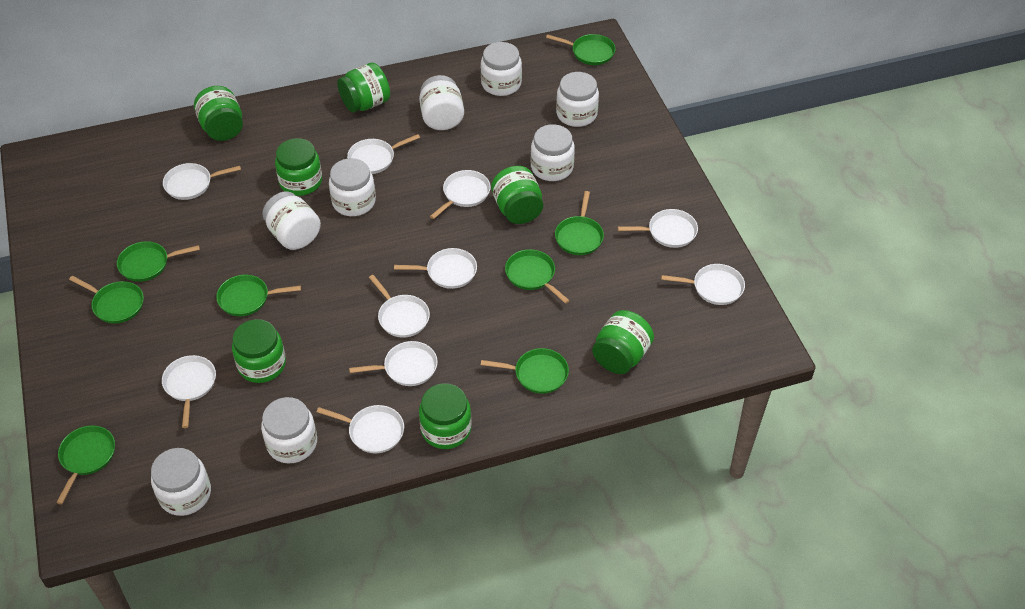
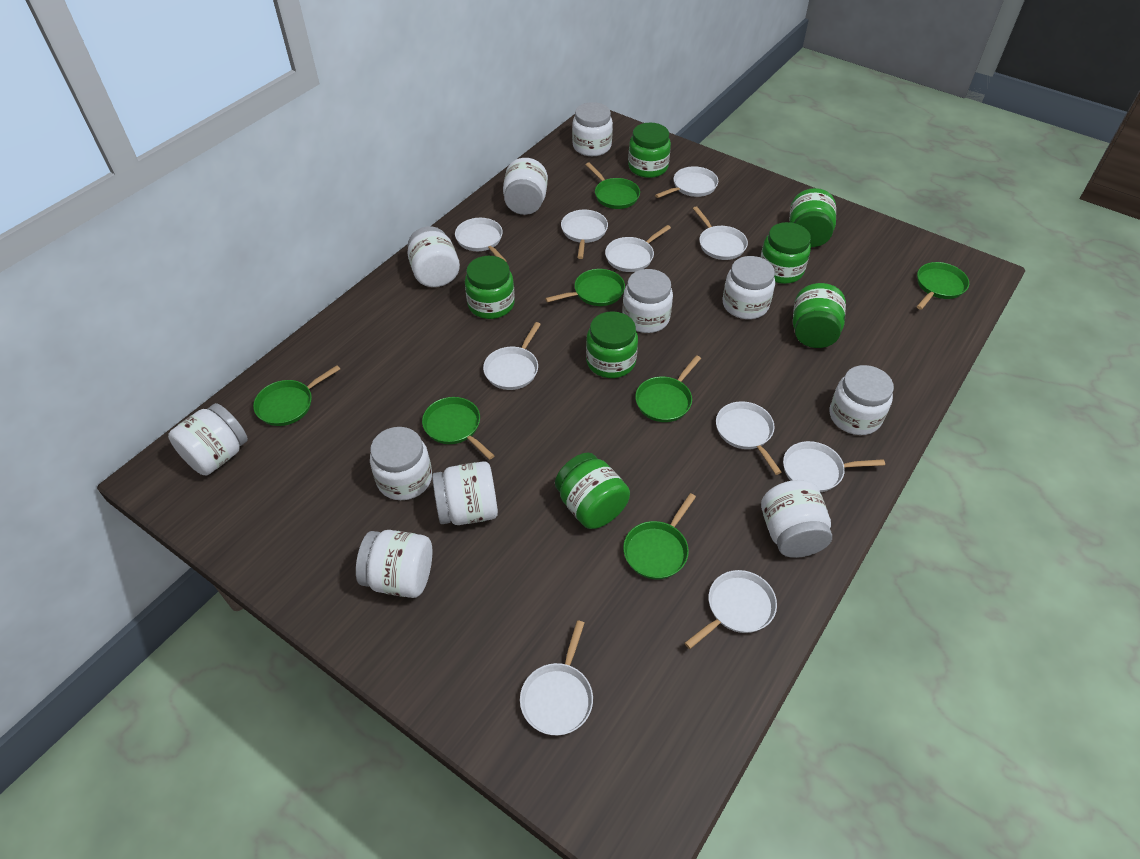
green pan: 8 -> 7
white jar: 8 -> 11

